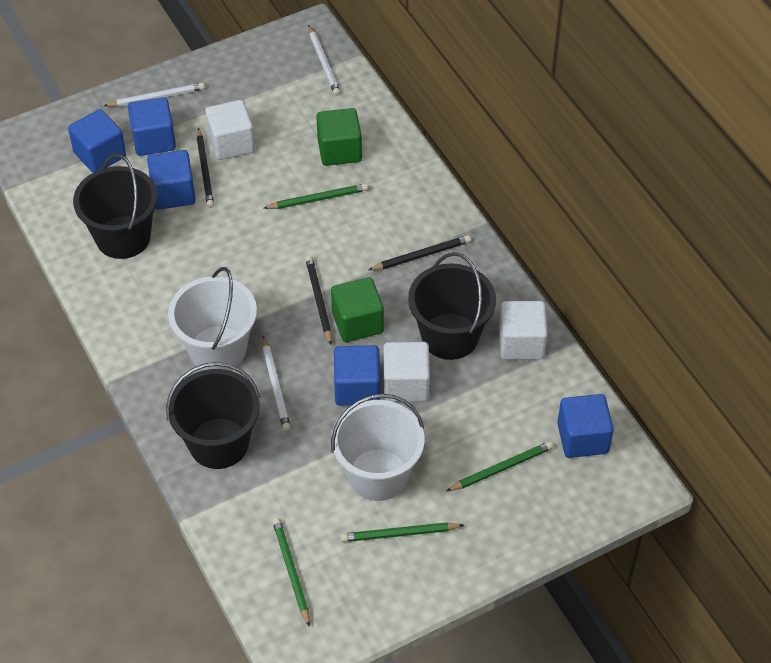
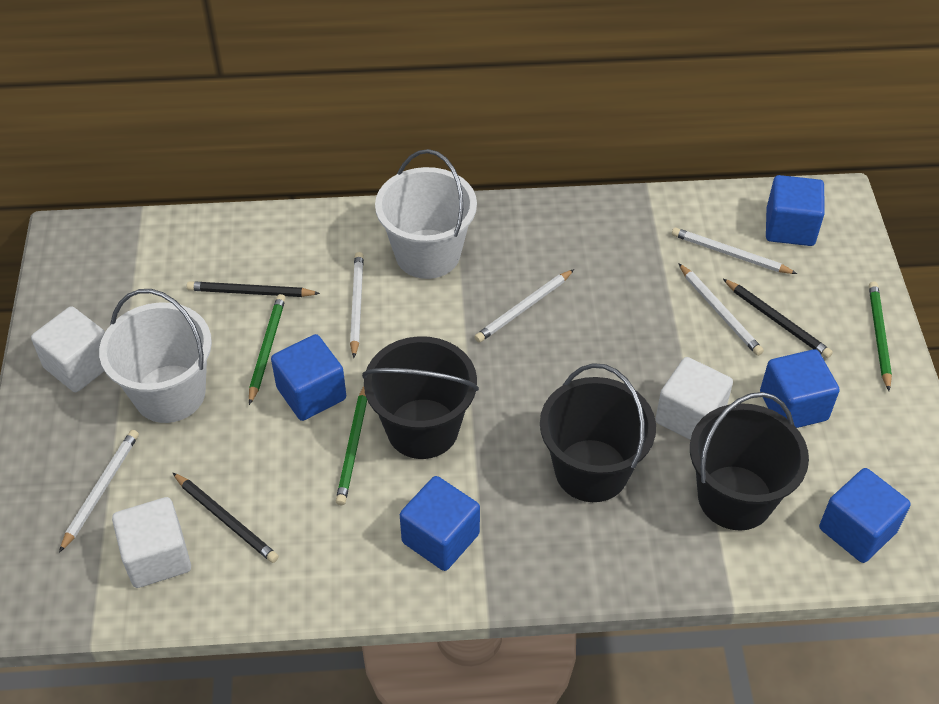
green cube: 2 -> 0
green pencil: 4 -> 3
white pencil: 3 -> 5

